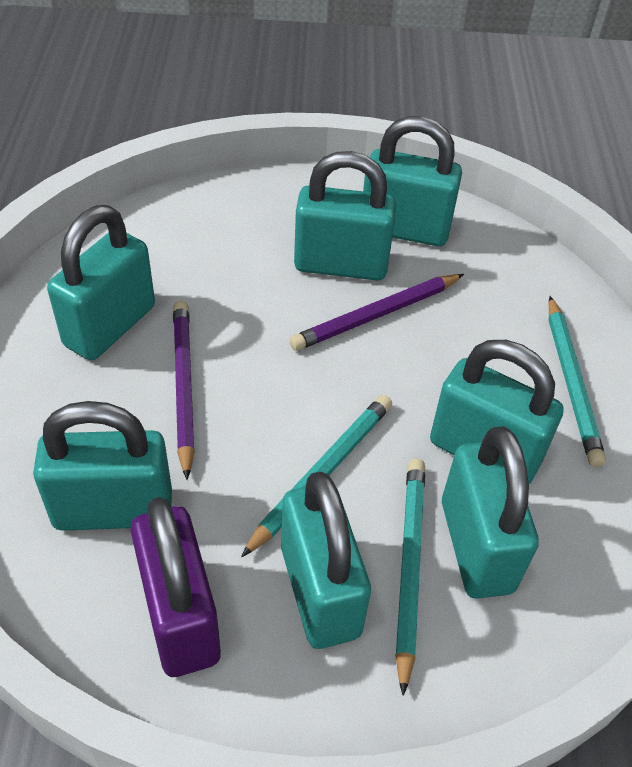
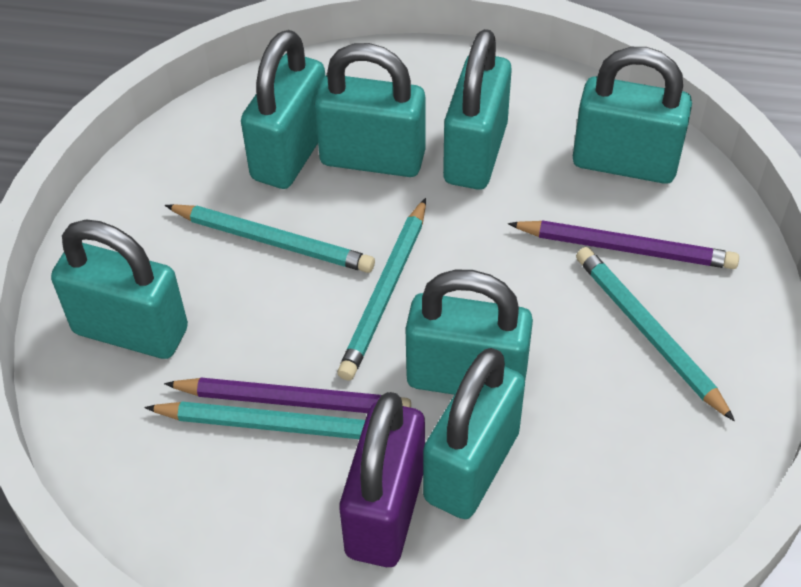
turquoise pencil: 3 -> 4

